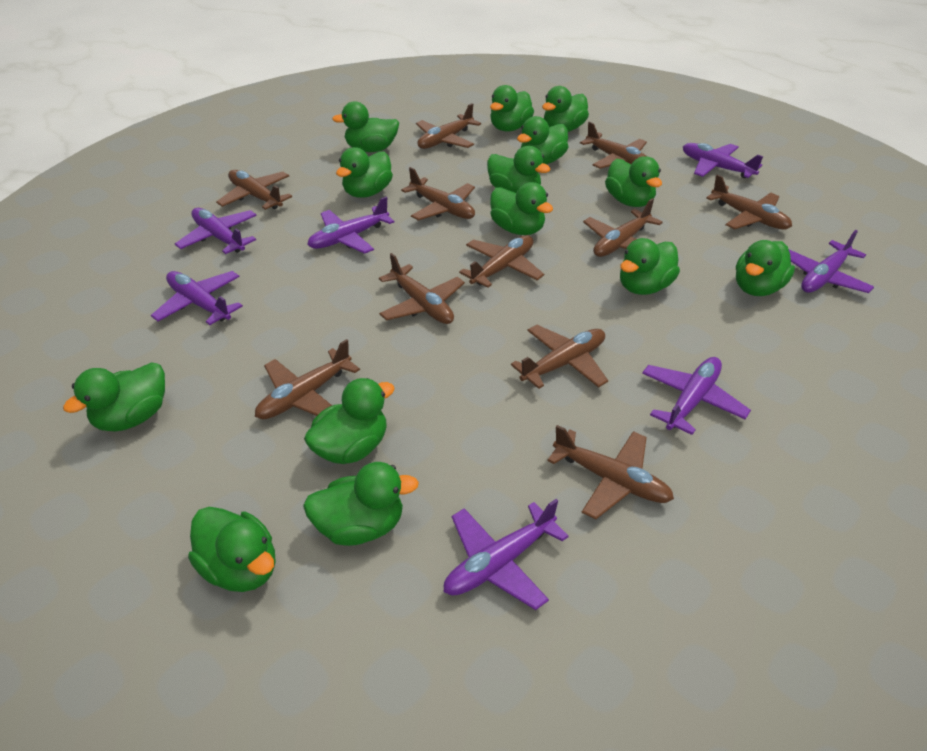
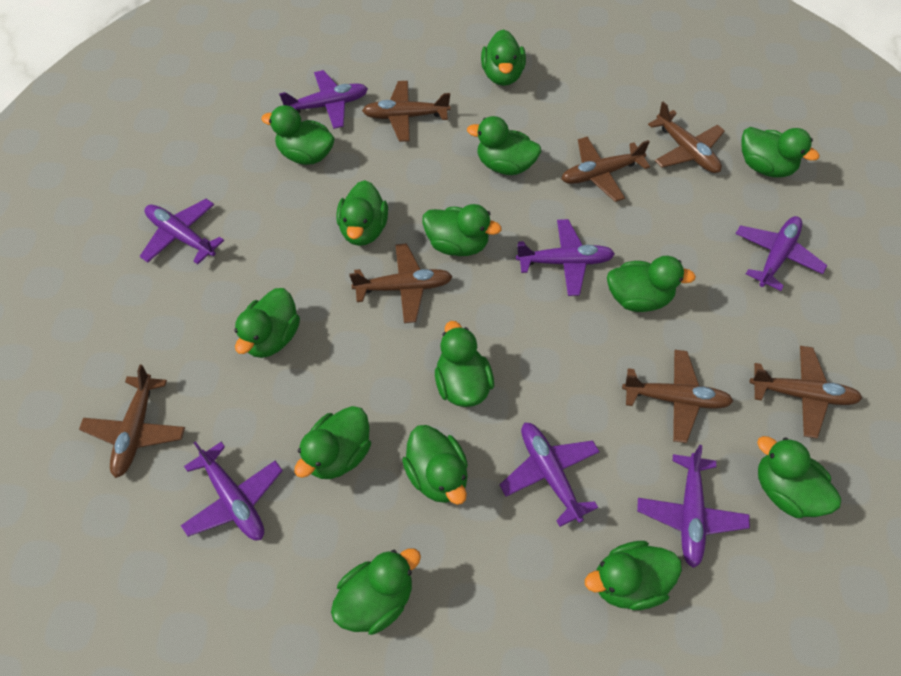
brown plane: 11 -> 7

